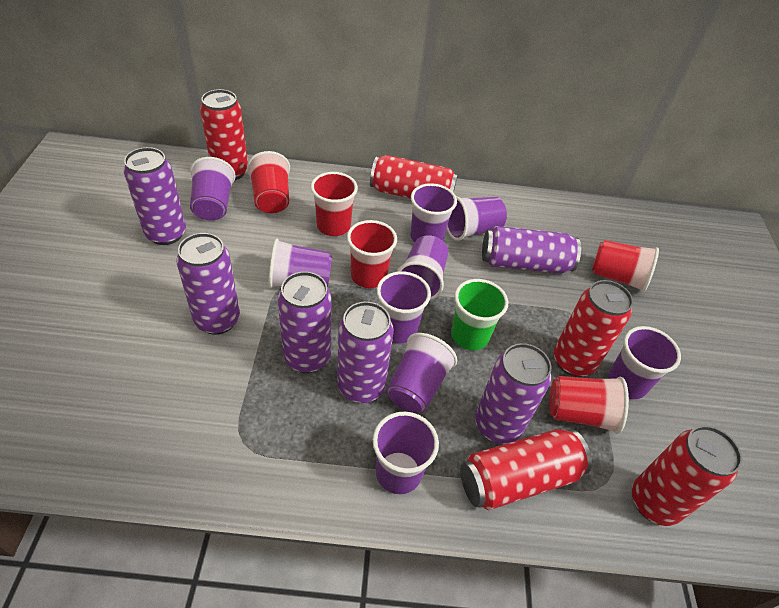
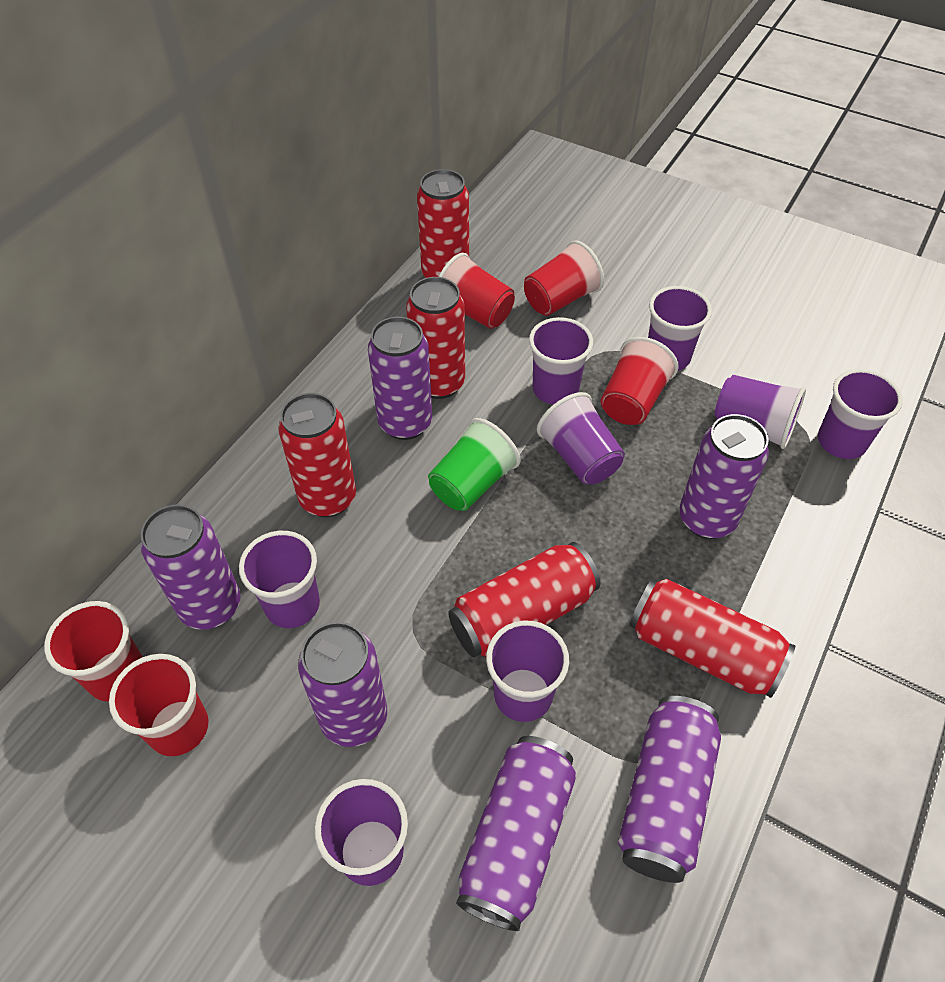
purple cup: 9 -> 8

